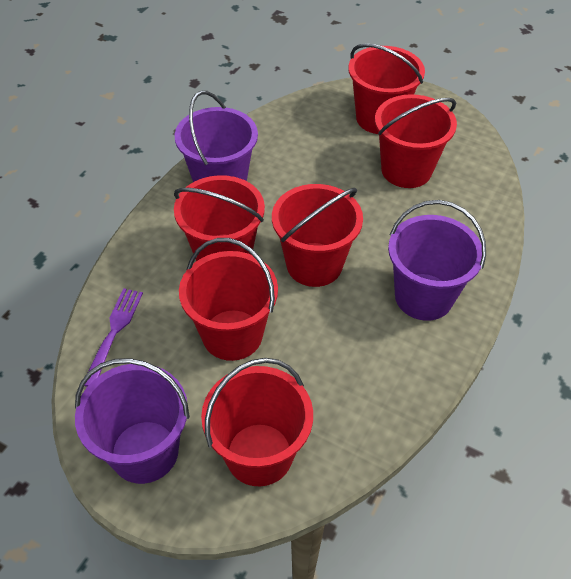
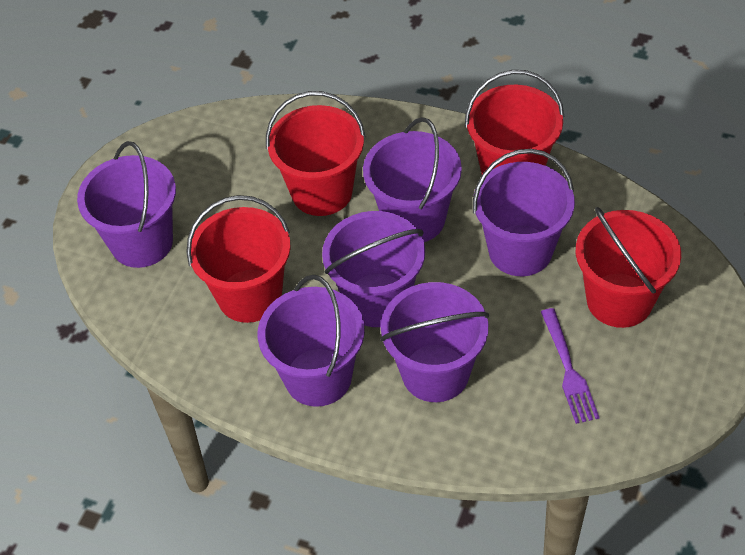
purple bucket: 3 -> 6
red bucket: 6 -> 4

